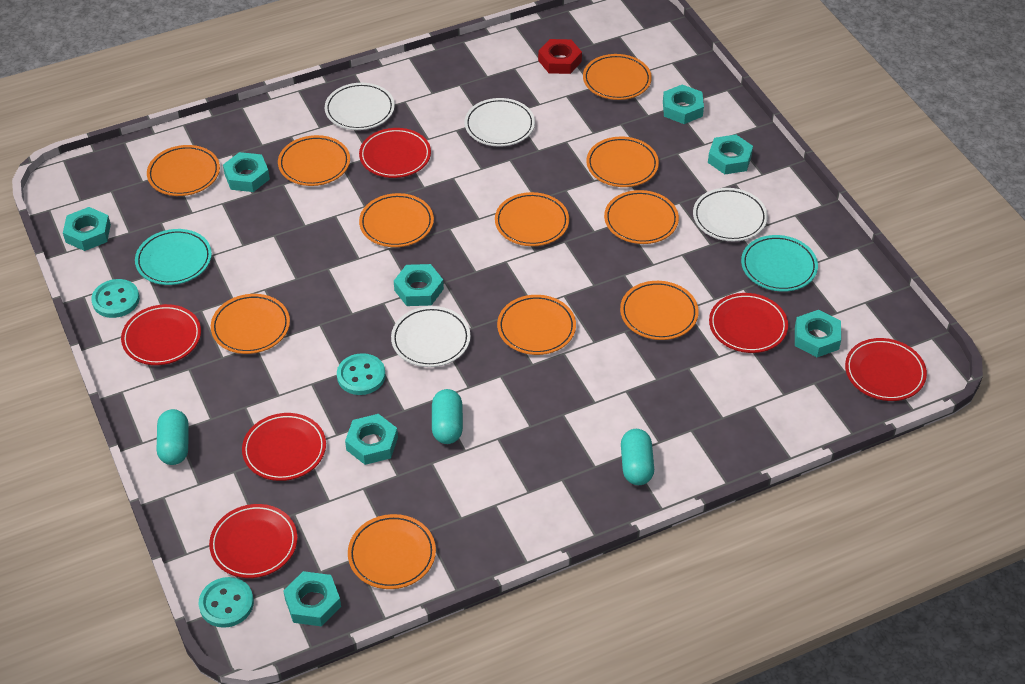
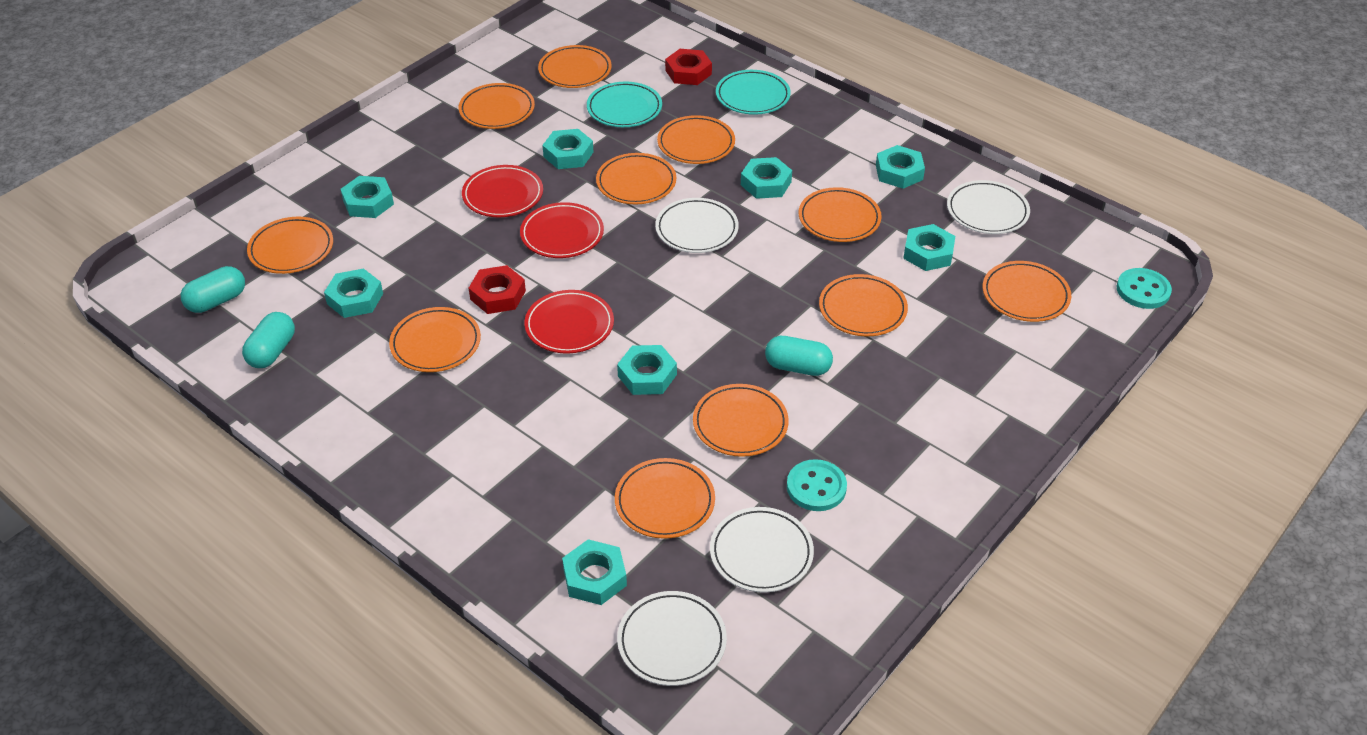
red nut: 1 -> 2
red plate: 6 -> 3
turquoise button: 3 -> 2

